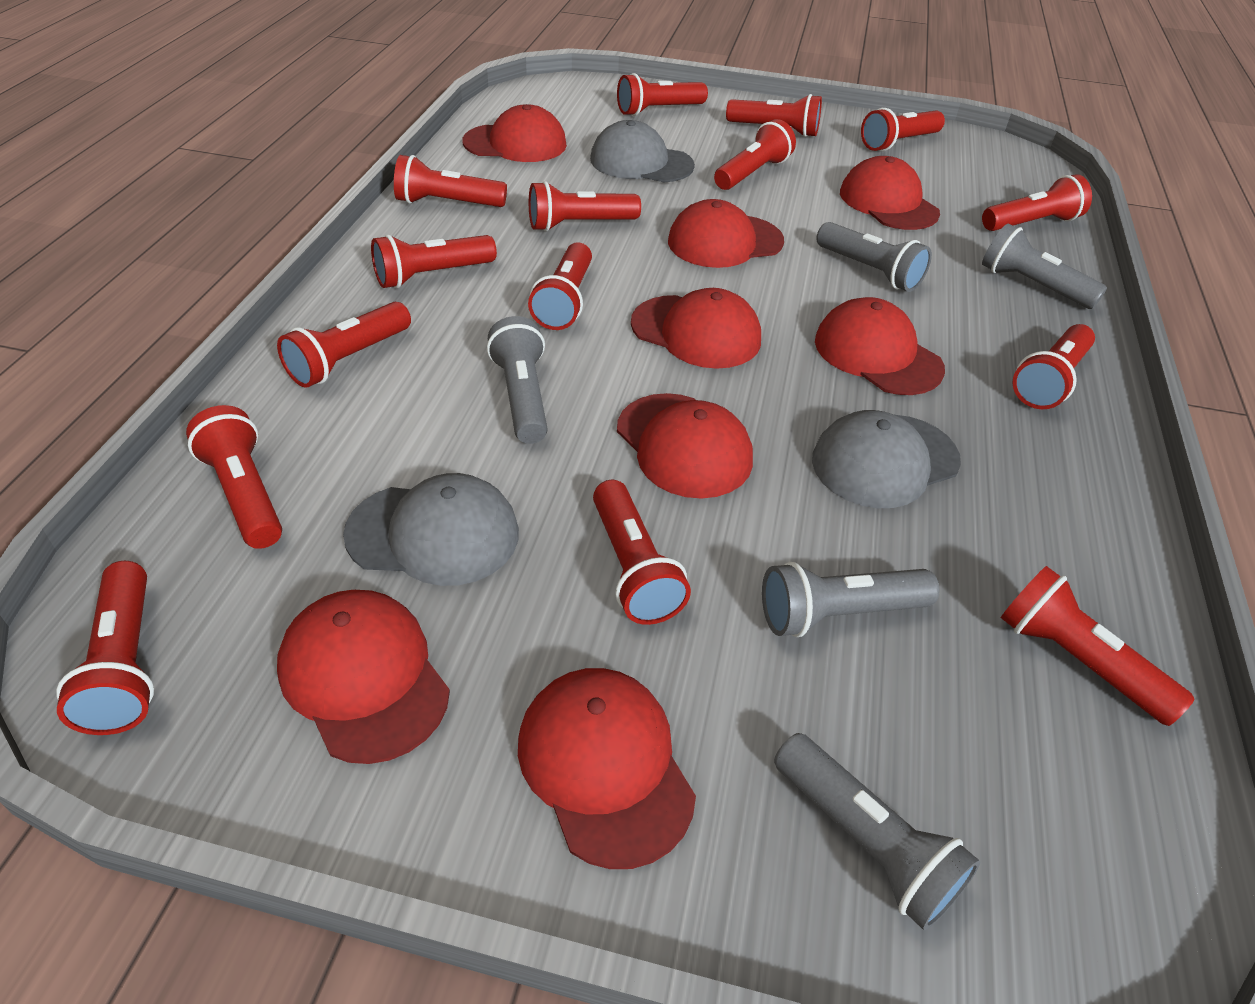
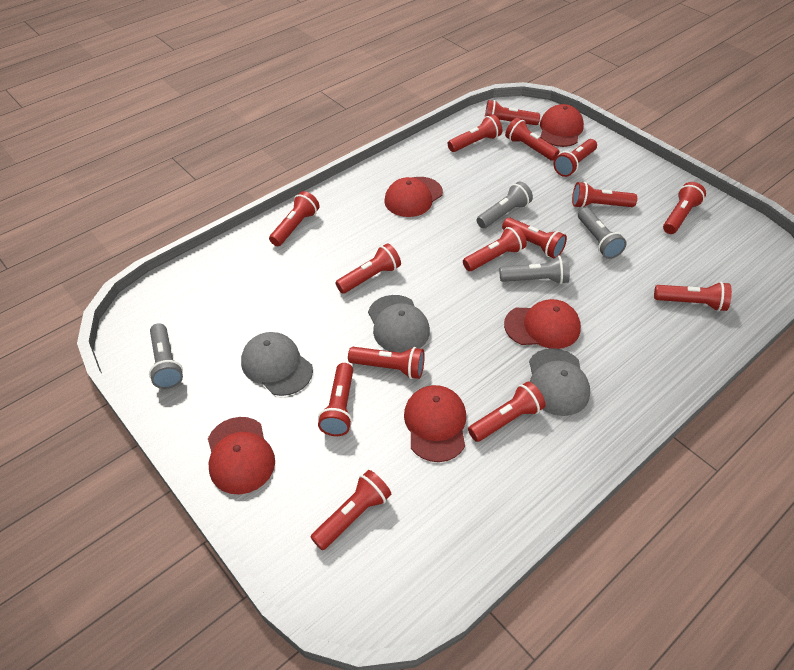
grey flashlight: 5 -> 4
red cap: 8 -> 5

